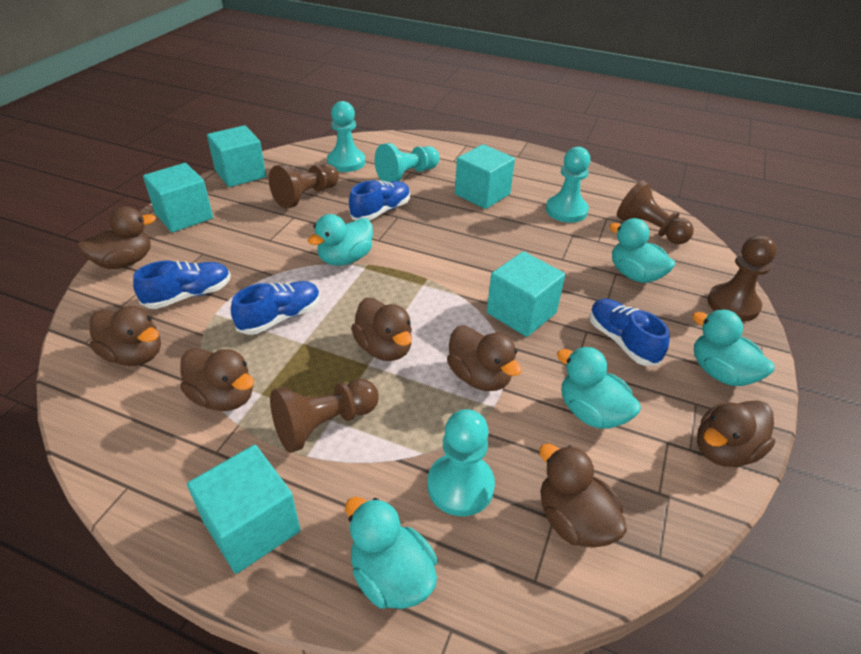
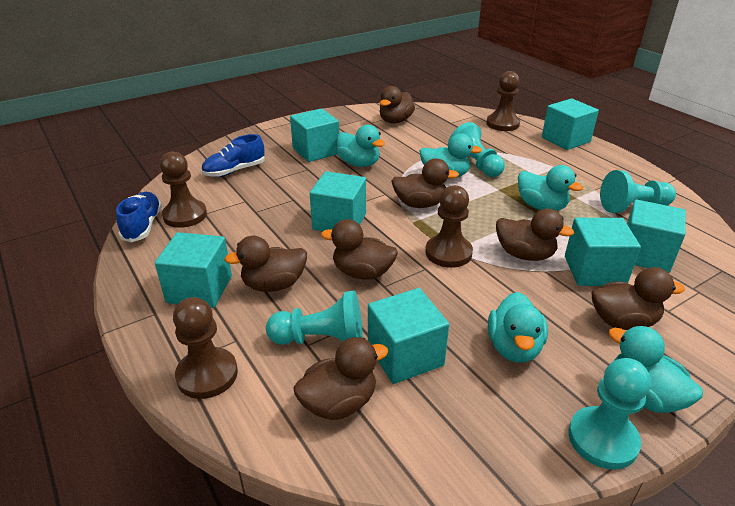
blue shoe: 4 -> 2
turquoise cube: 5 -> 7

